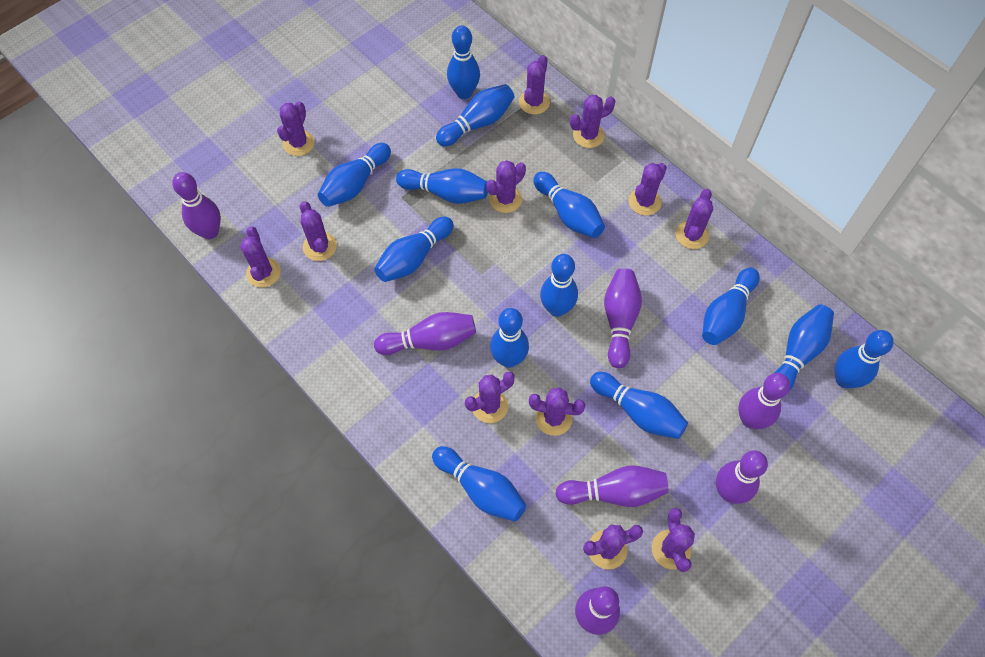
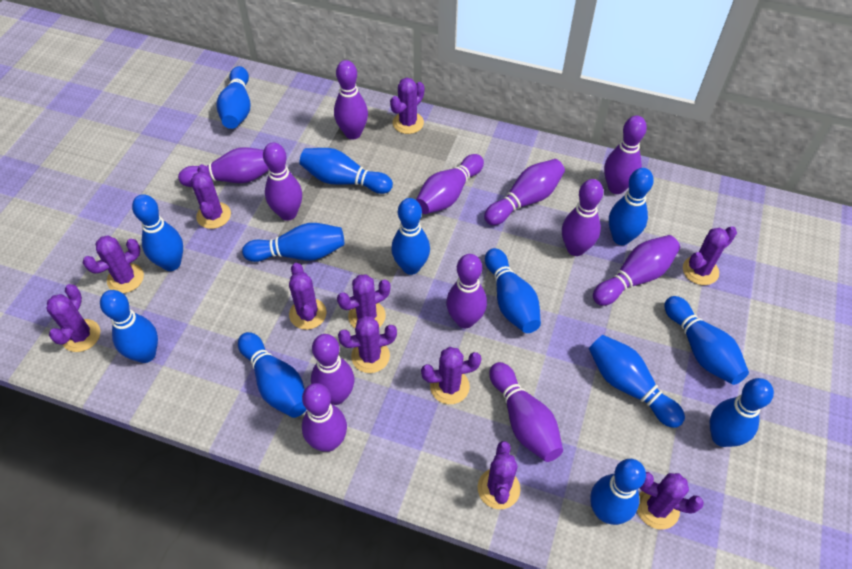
purple bowling pin: 7 -> 12
purple cactus: 12 -> 11

